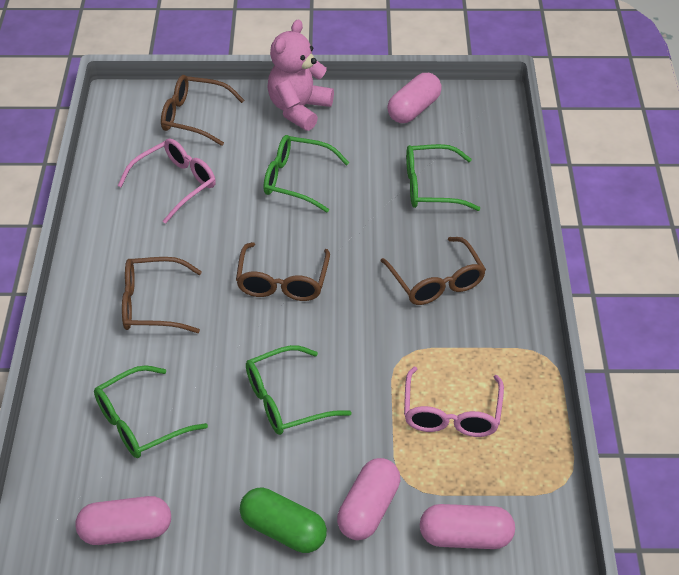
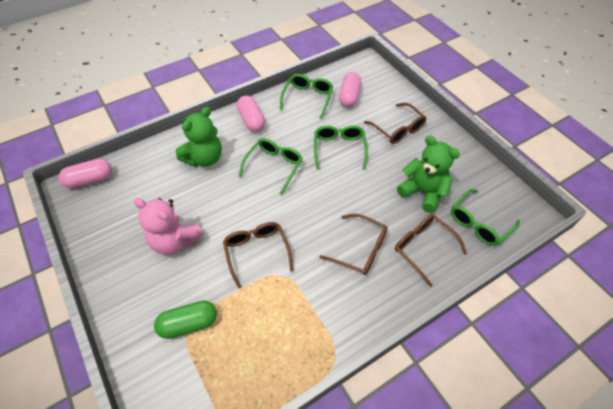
green teddy bear: 0 -> 2
pink capsule: 4 -> 3
pink glasses: 2 -> 0

